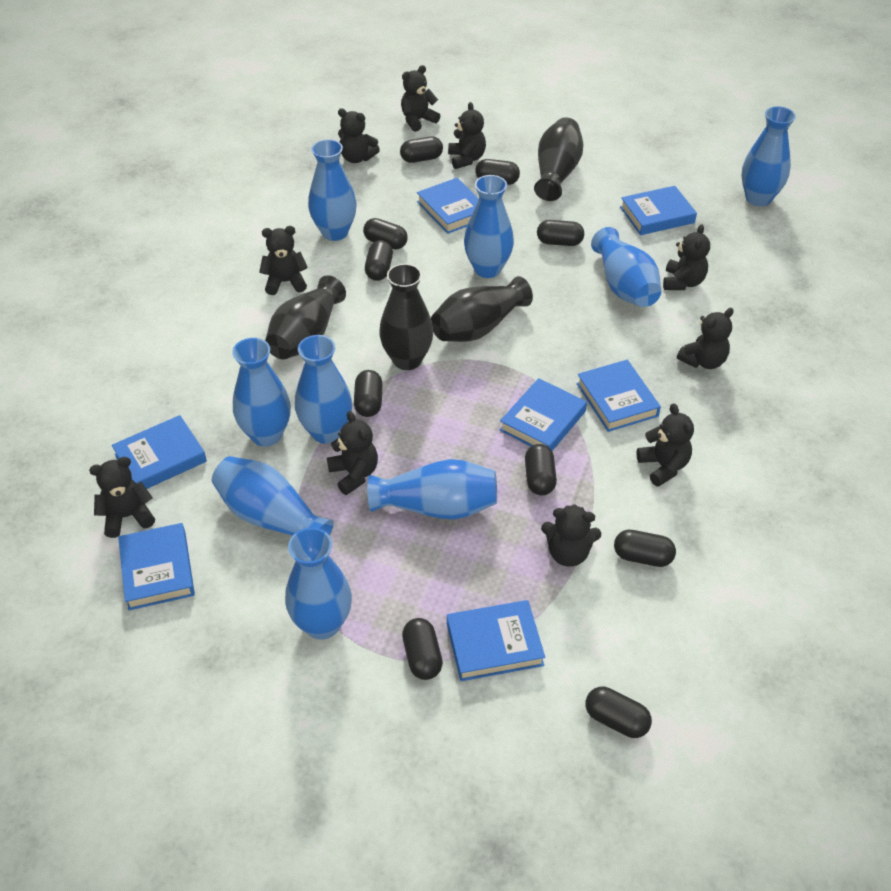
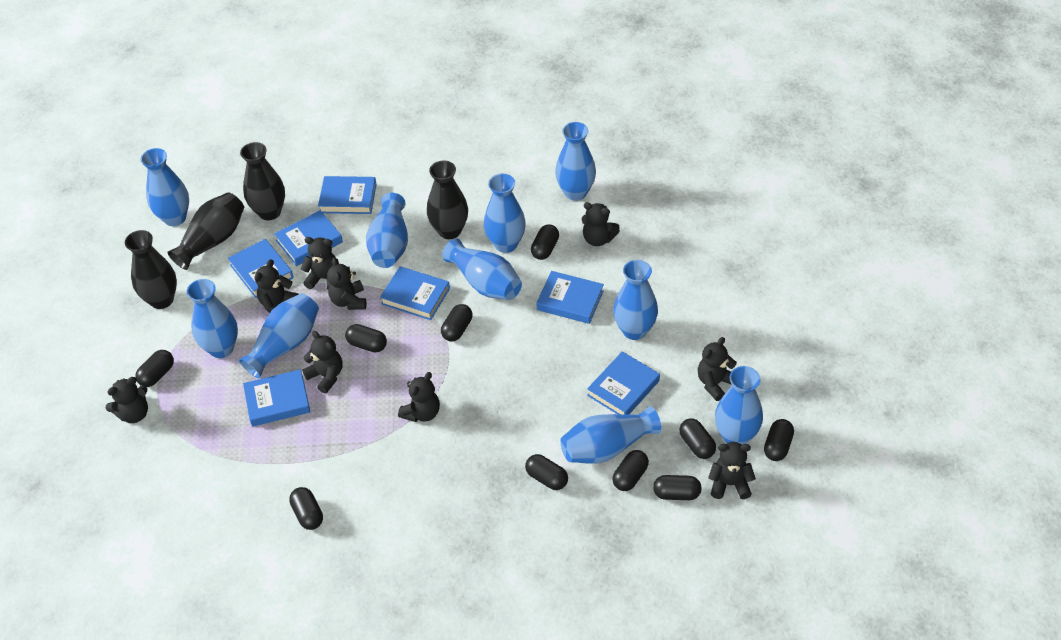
black teddy bear: 10 -> 9
blue vase: 9 -> 10

